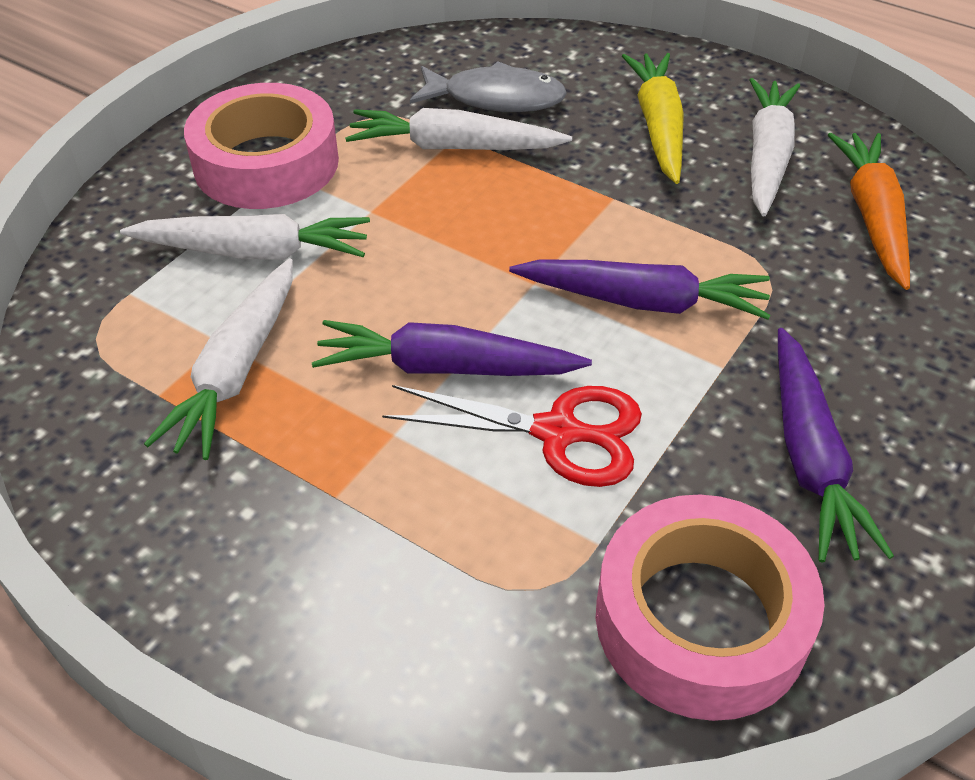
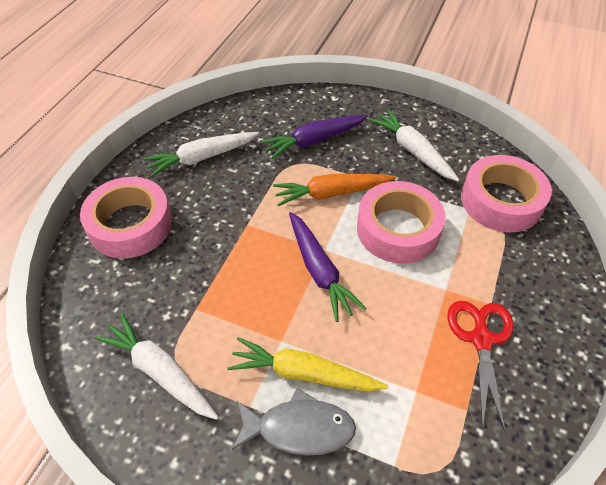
pink tape: 2 -> 3
purple carrot: 3 -> 2
white carrot: 4 -> 3

